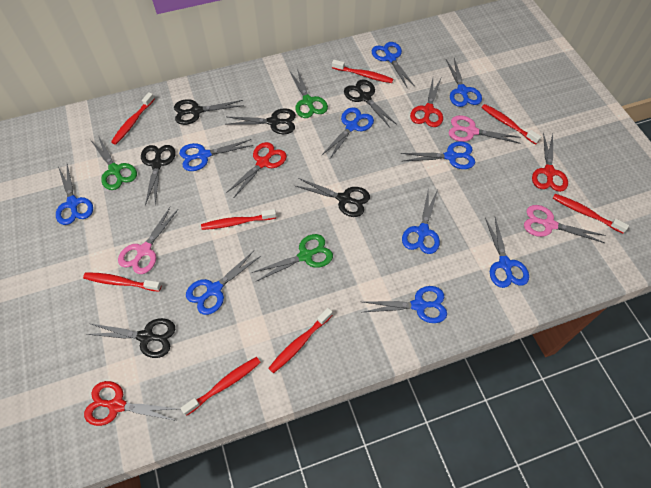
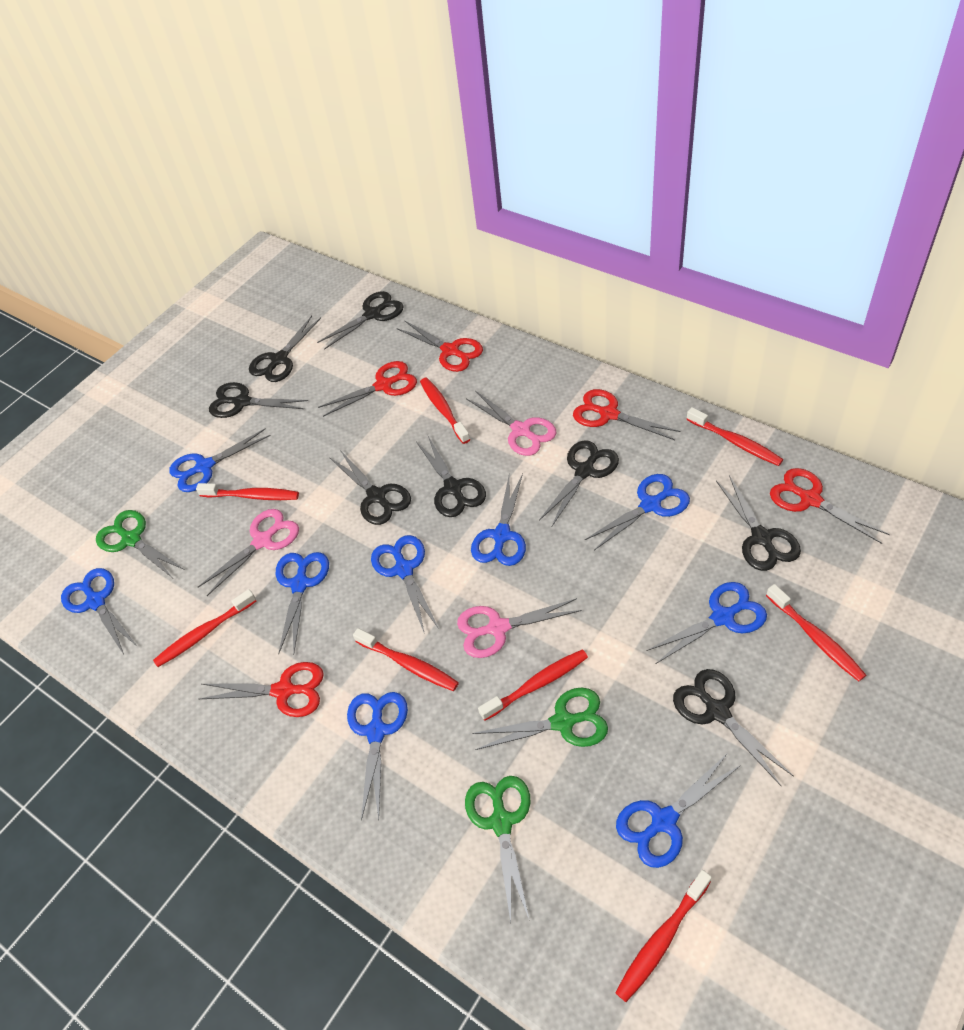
black scissors: 6 -> 8
blue scissors: 10 -> 9
red scissors: 4 -> 5

